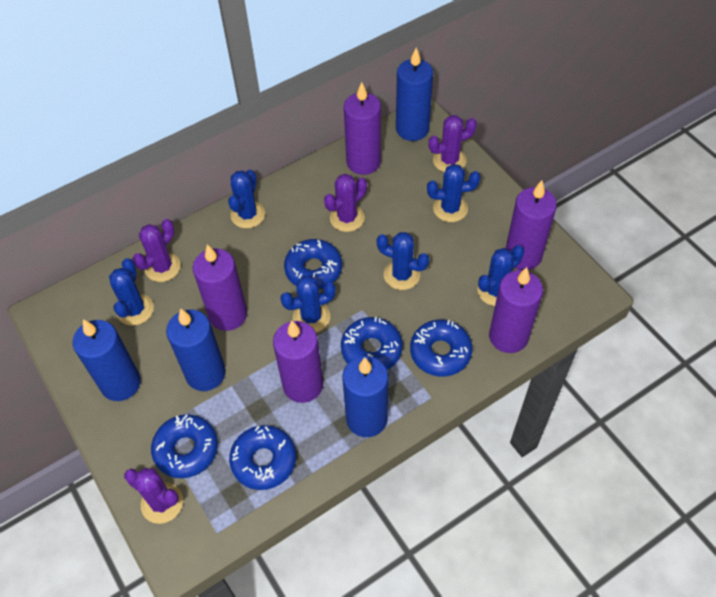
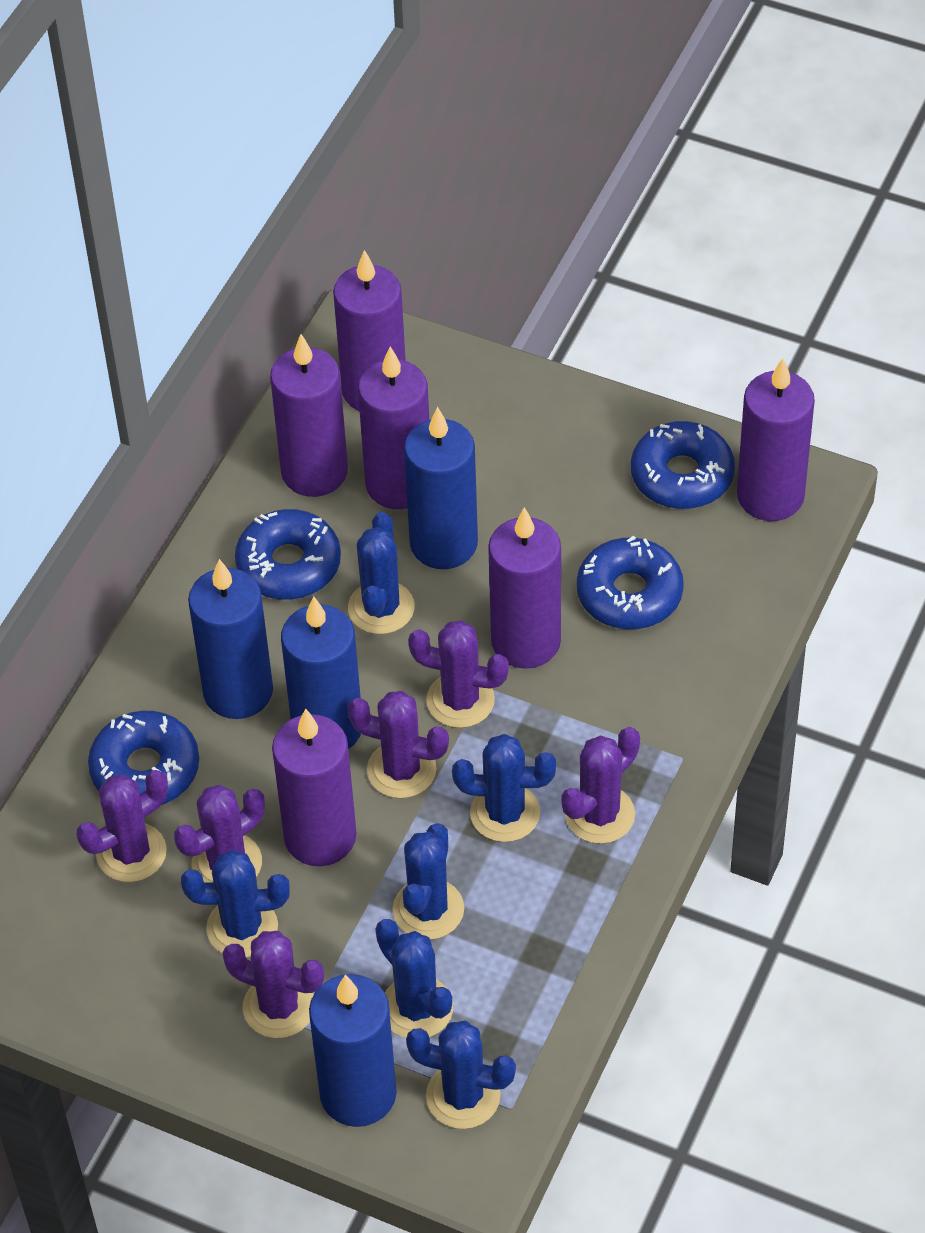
blue donut: 5 -> 4
purple cactus: 4 -> 6
purple candle: 5 -> 6

